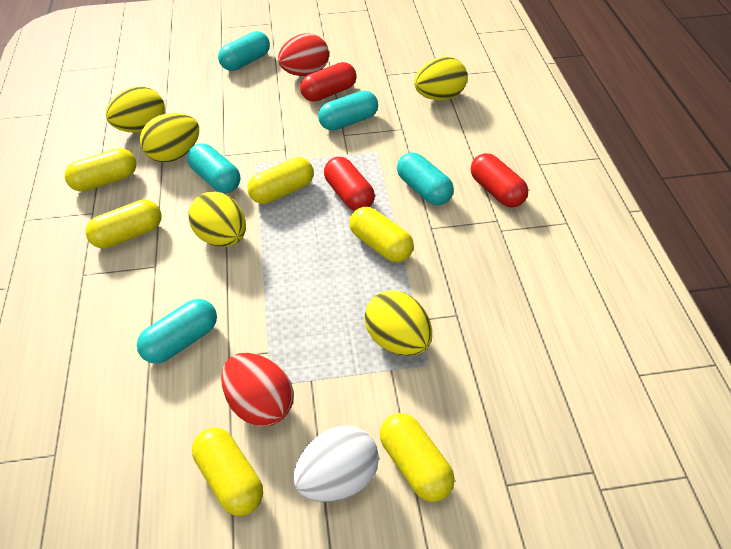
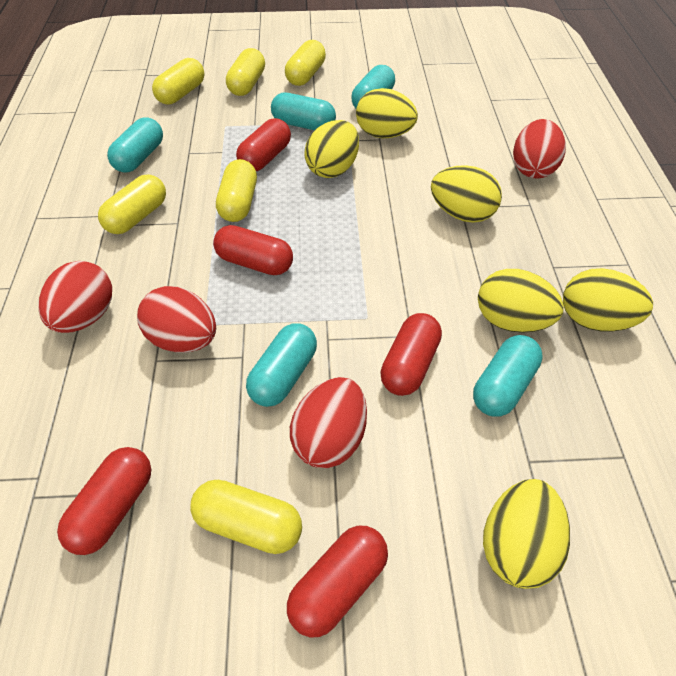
red capsule: 3 -> 5
red egg: 2 -> 4
white egg: 1 -> 0
yellow egg: 5 -> 6

